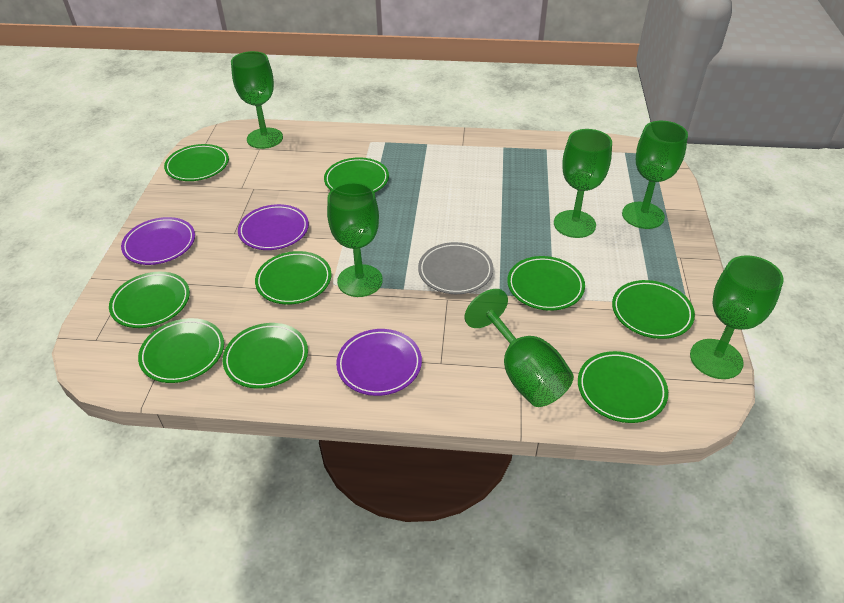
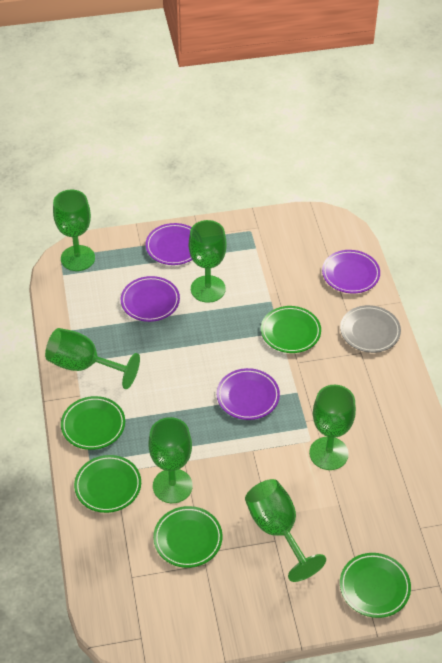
green plate: 9 -> 5
purple plate: 3 -> 4

